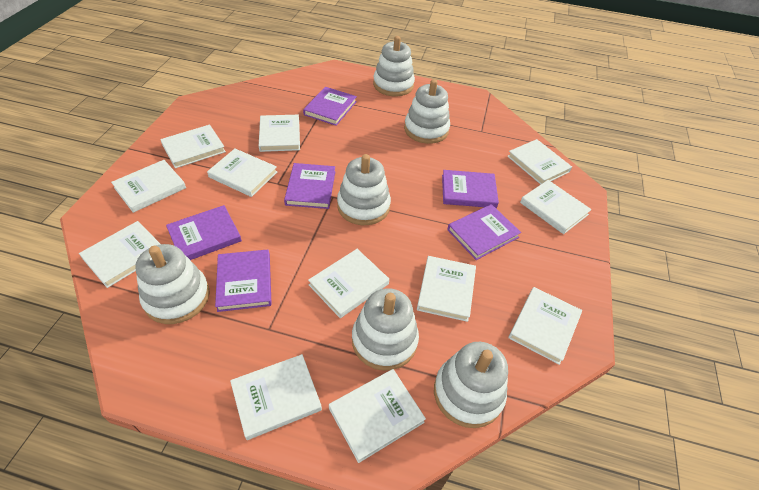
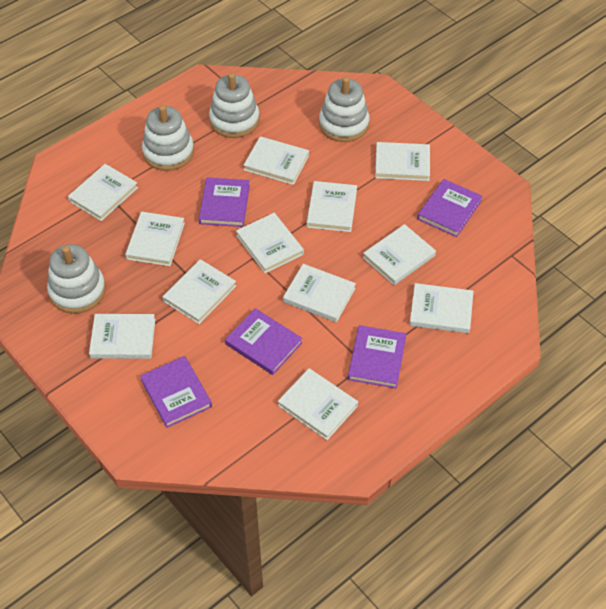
purple book: 6 -> 5
white stacking toy: 6 -> 4

